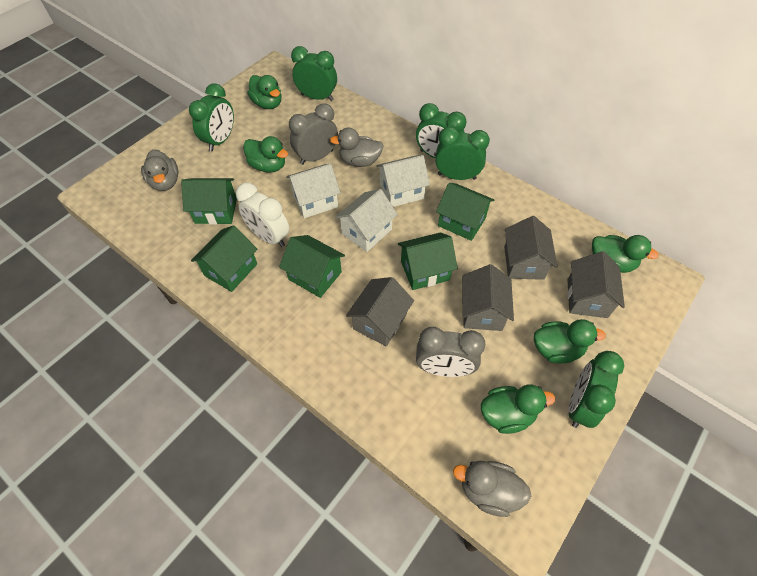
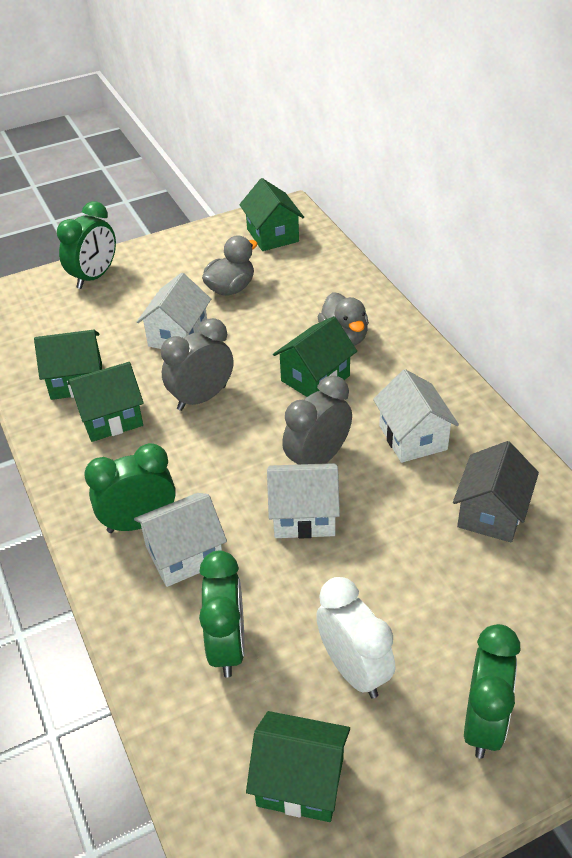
green clock: 5 -> 4
green duck: 5 -> 0
grey duck: 3 -> 2
grey house: 4 -> 1
white house: 3 -> 4

